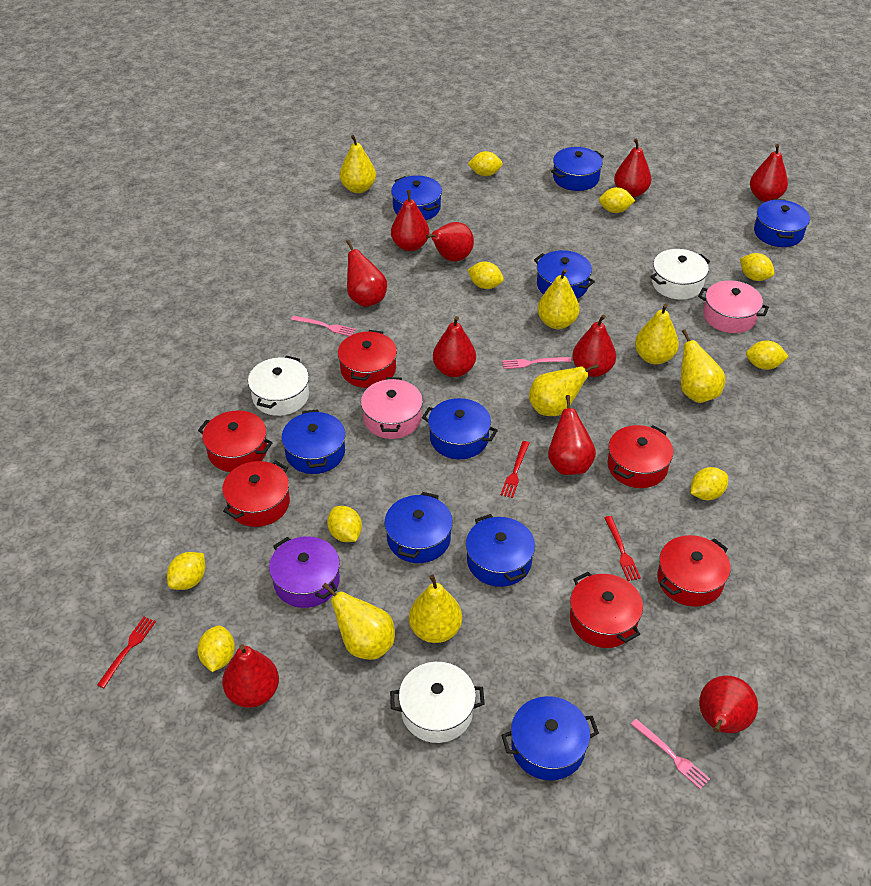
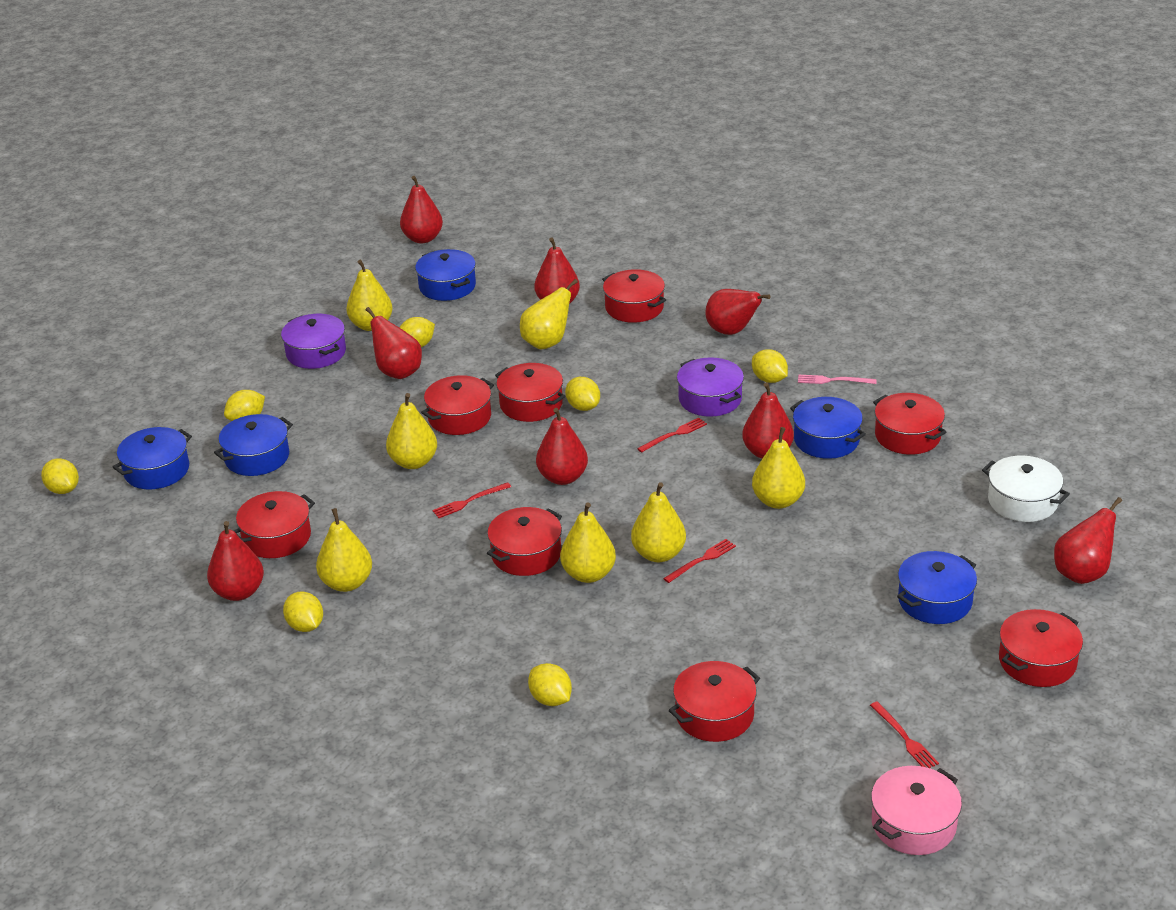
blue pot: 9 -> 5
pink fork: 3 -> 1
pink pot: 2 -> 1
purple pot: 1 -> 2
red fork: 3 -> 4
red pear: 10 -> 8
red pot: 6 -> 8
white pot: 3 -> 1
yellow lemon: 9 -> 7

